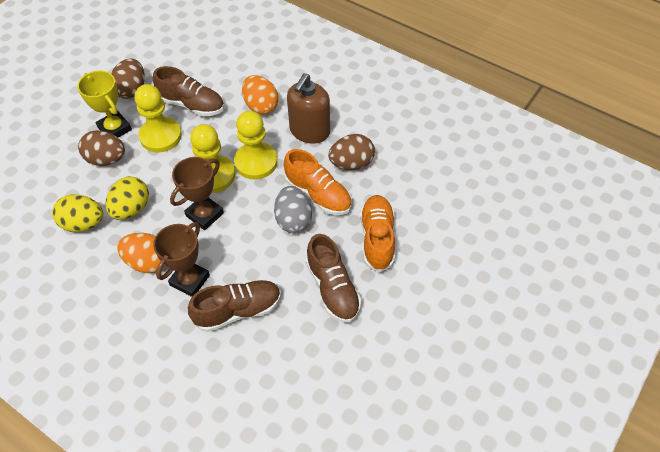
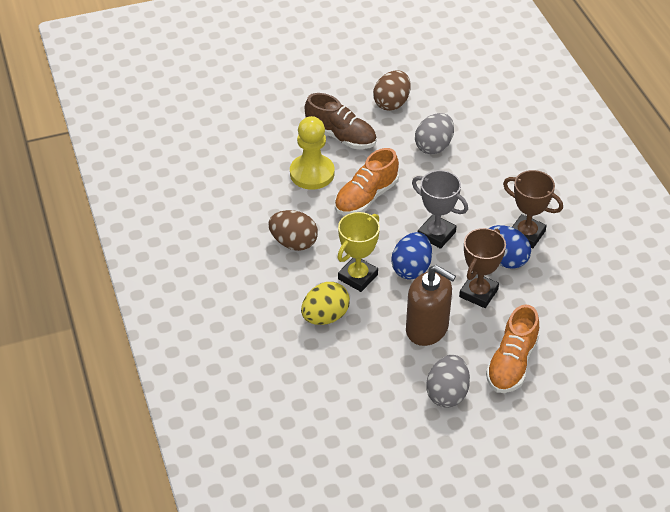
blue egg: 0 -> 2
brown egg: 3 -> 2
brown shoe: 3 -> 1
grey egg: 1 -> 2
grey trophy: 0 -> 1
orange egg: 2 -> 0
yellow egg: 2 -> 1
yellow pawn: 3 -> 1

